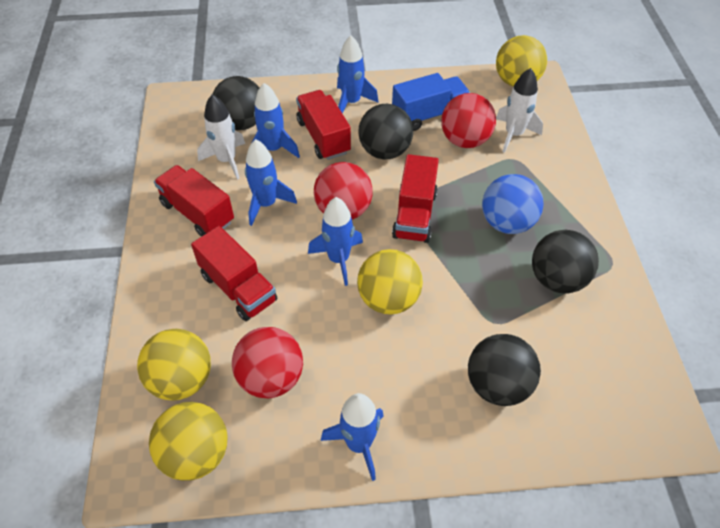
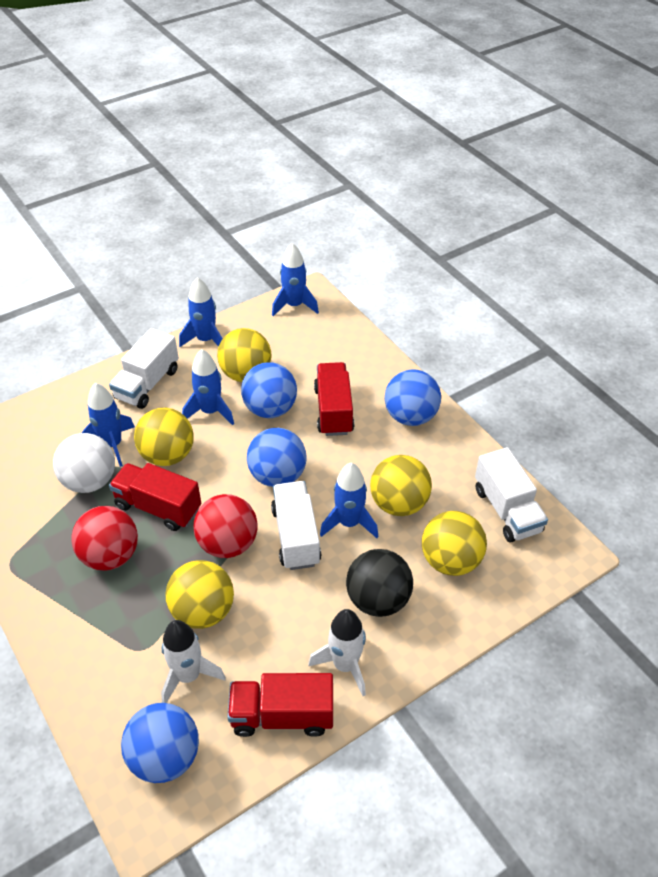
black ball: 4 -> 1
blue ball: 1 -> 4
blue truck: 1 -> 0
red ball: 3 -> 2
red truck: 4 -> 3
white ball: 0 -> 1
white truck: 0 -> 3
yellow ball: 4 -> 5

